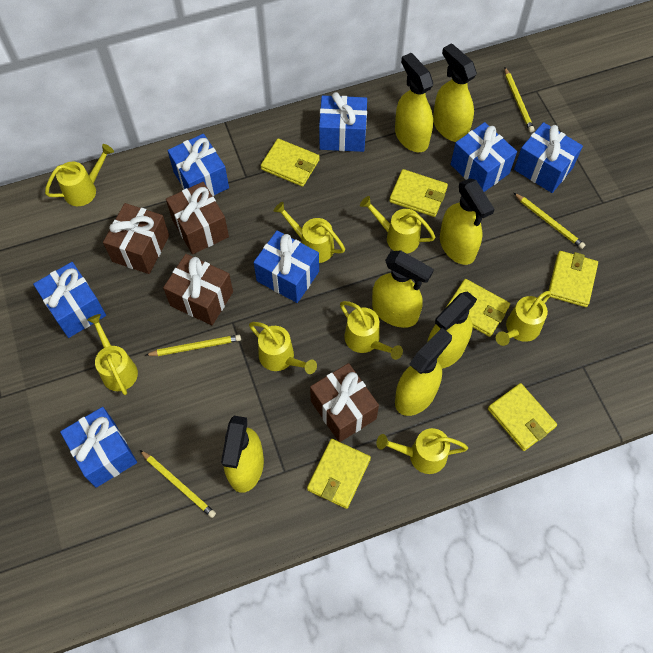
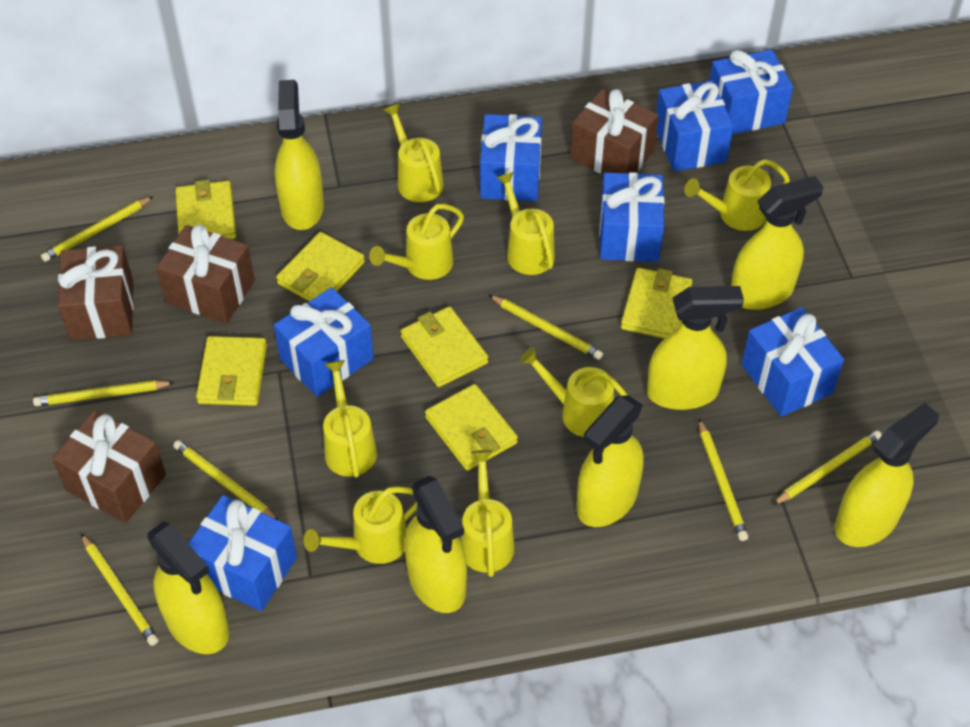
yellow pencil: 4 -> 7

